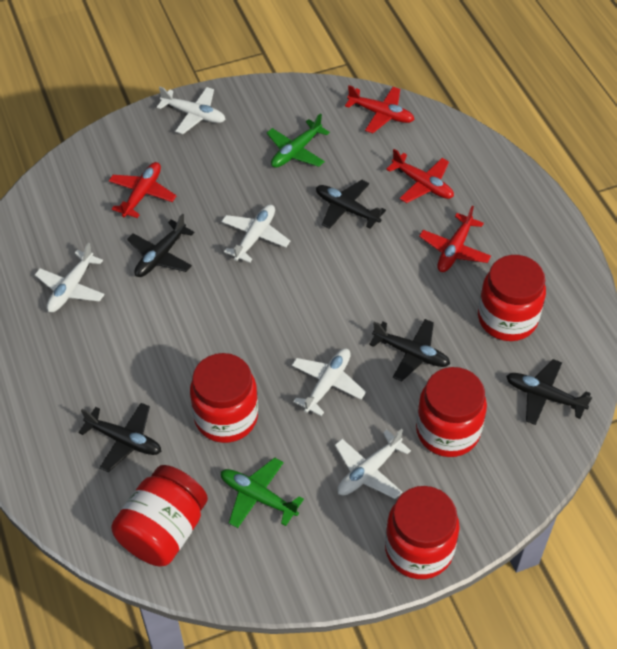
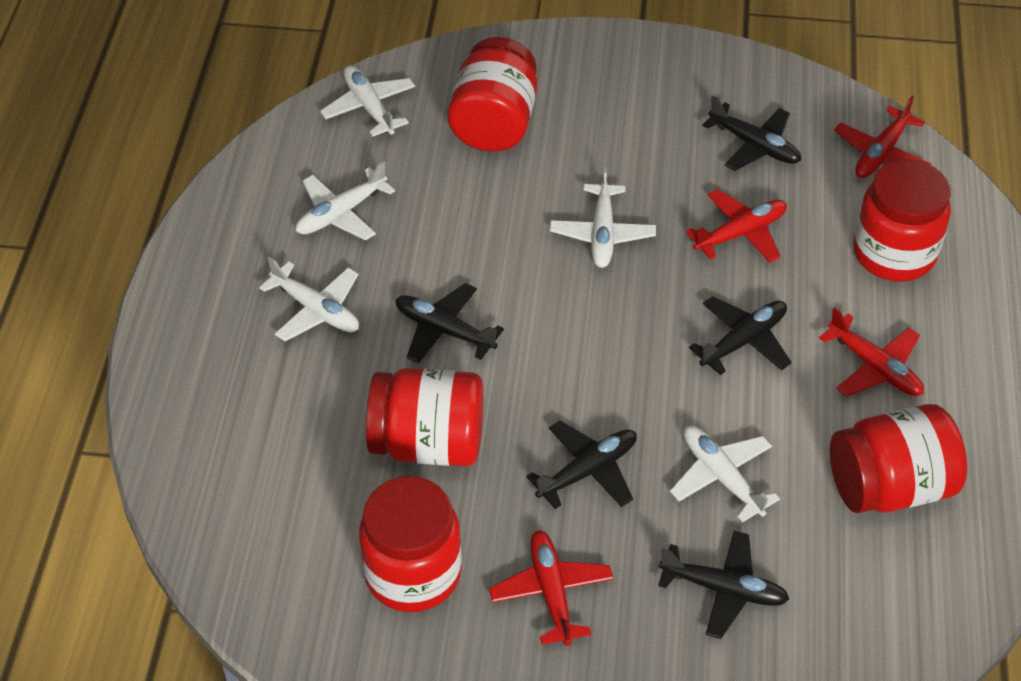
green plane: 2 -> 0

